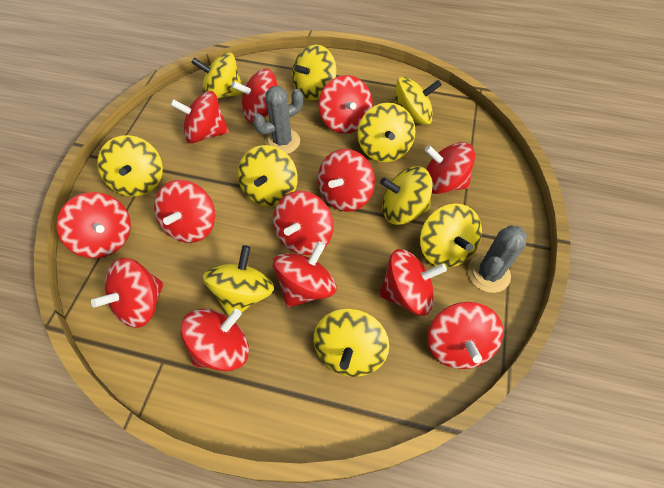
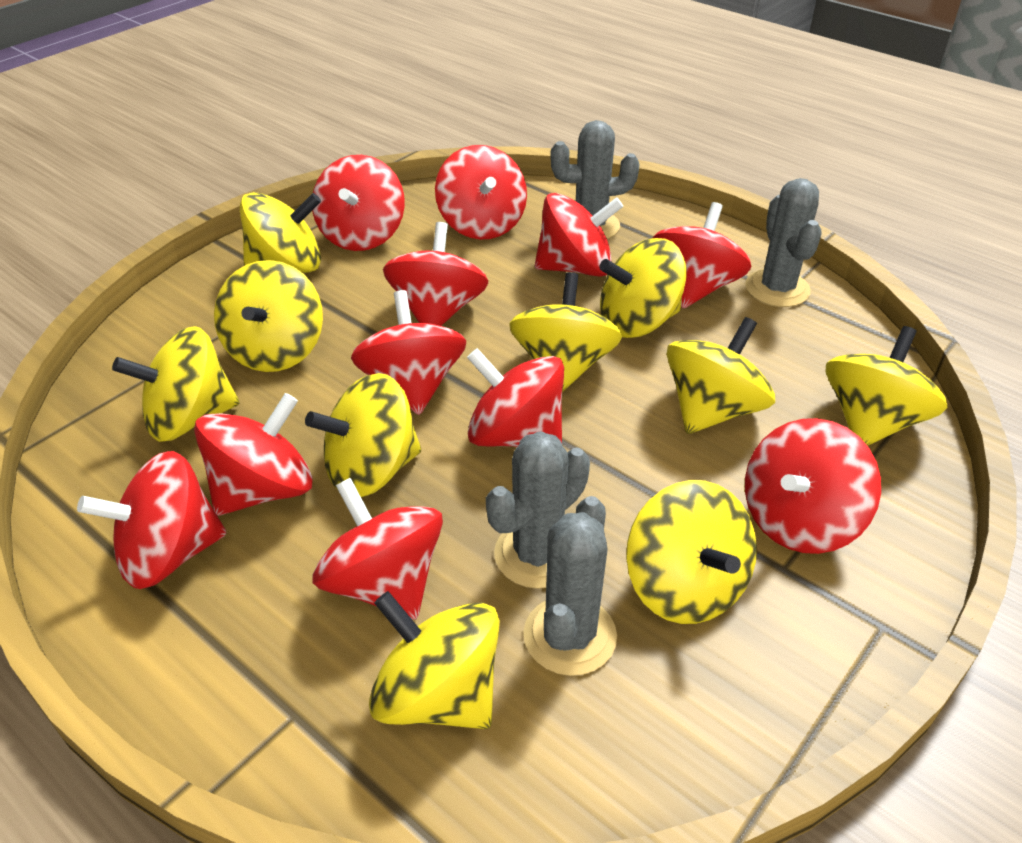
grey cactus: 2 -> 4
red spinning top: 13 -> 11

